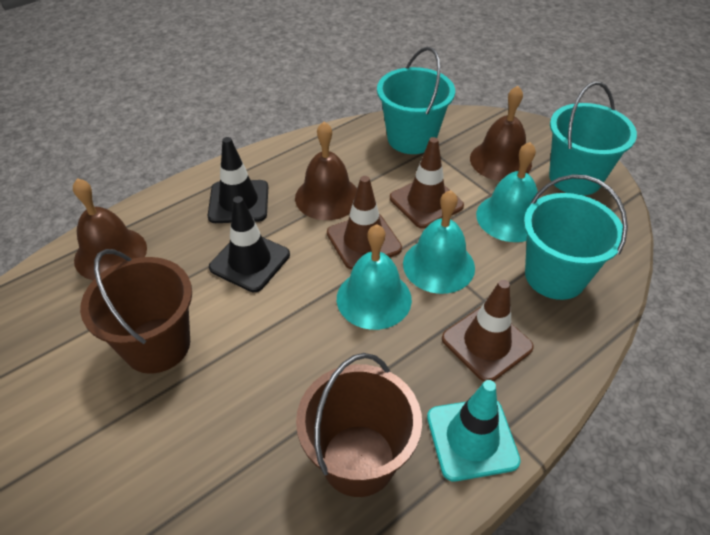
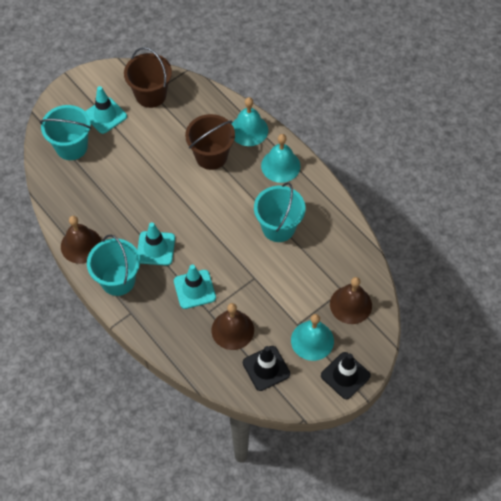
brown traffic cone: 3 -> 0
turquoise traffic cone: 1 -> 3

